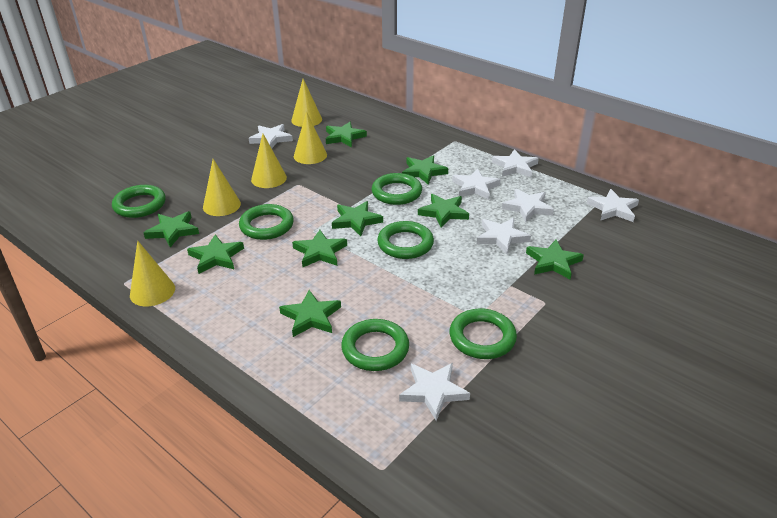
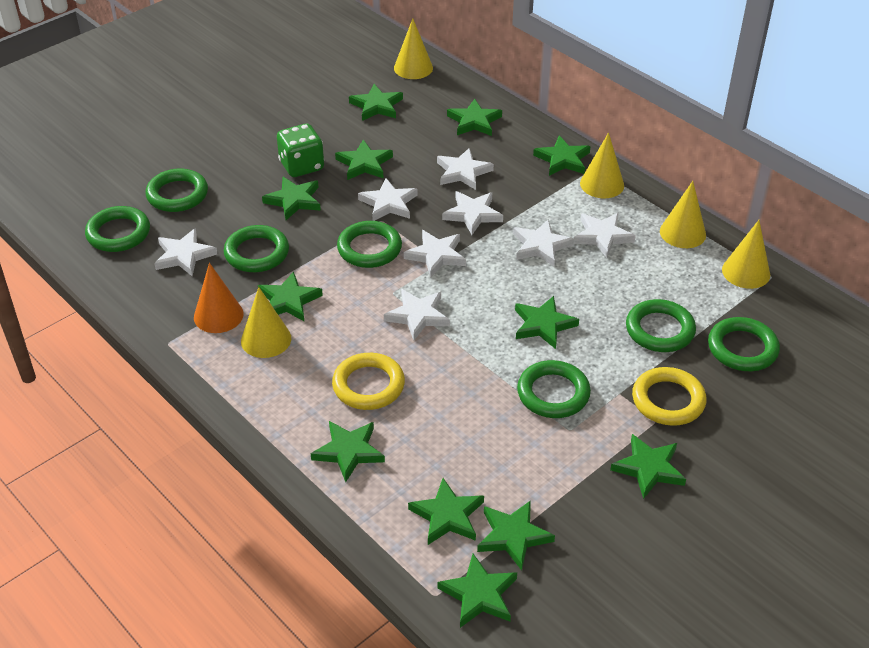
green dice: 0 -> 1
green ring: 6 -> 7
green star: 9 -> 12
orange cone: 0 -> 1
white star: 7 -> 8
yellow ring: 0 -> 2

